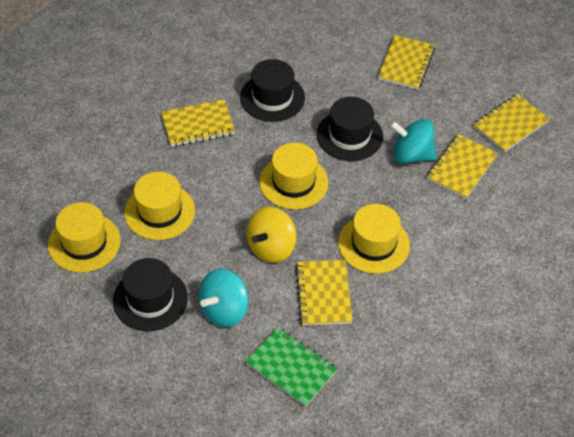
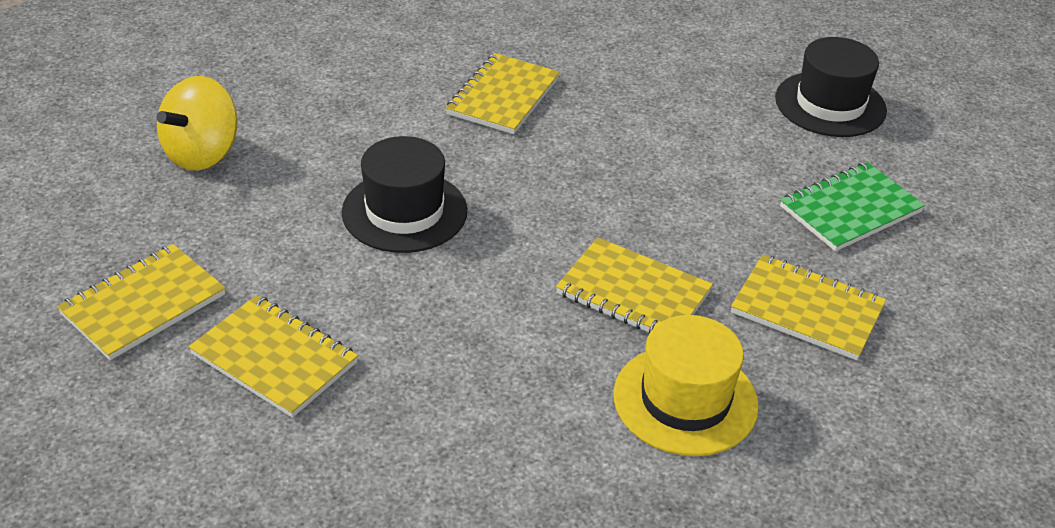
black hat: 3 -> 2
turquoise spinning top: 2 -> 0
yellow hat: 4 -> 1

